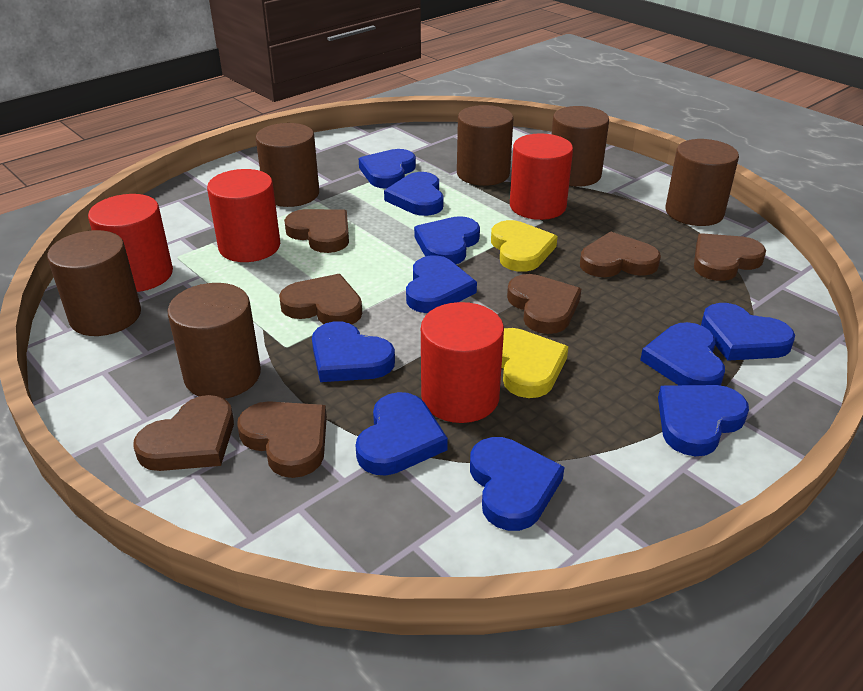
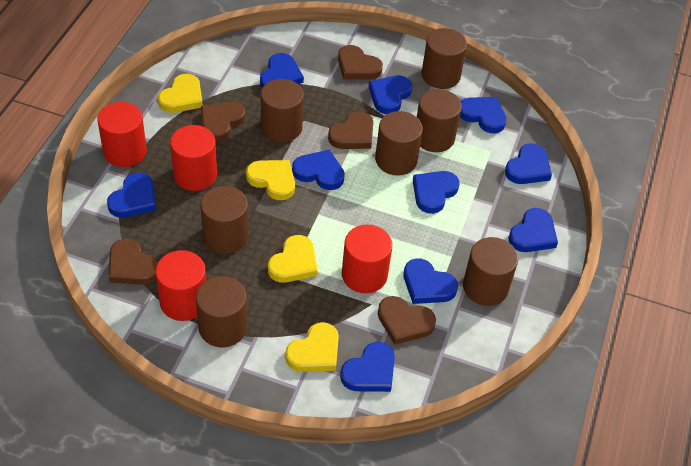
brown cylinder: 6 -> 7
brown heart: 7 -> 5
yellow heart: 2 -> 4

